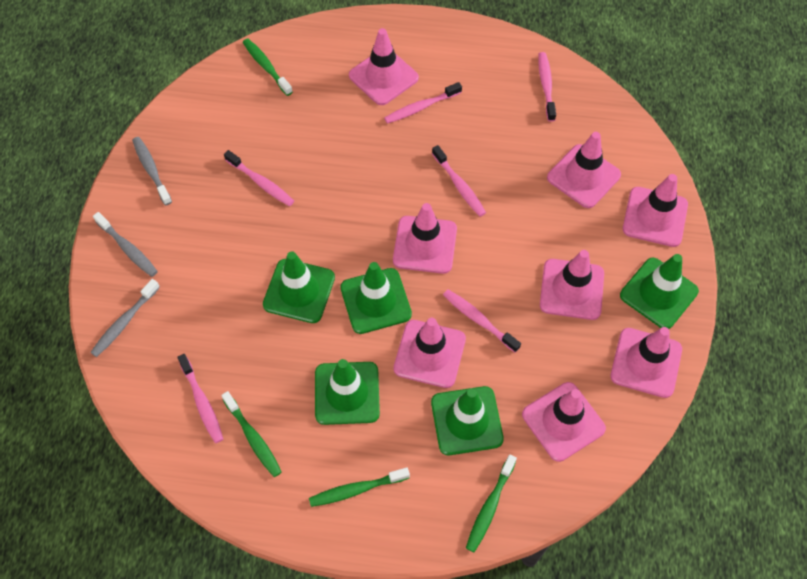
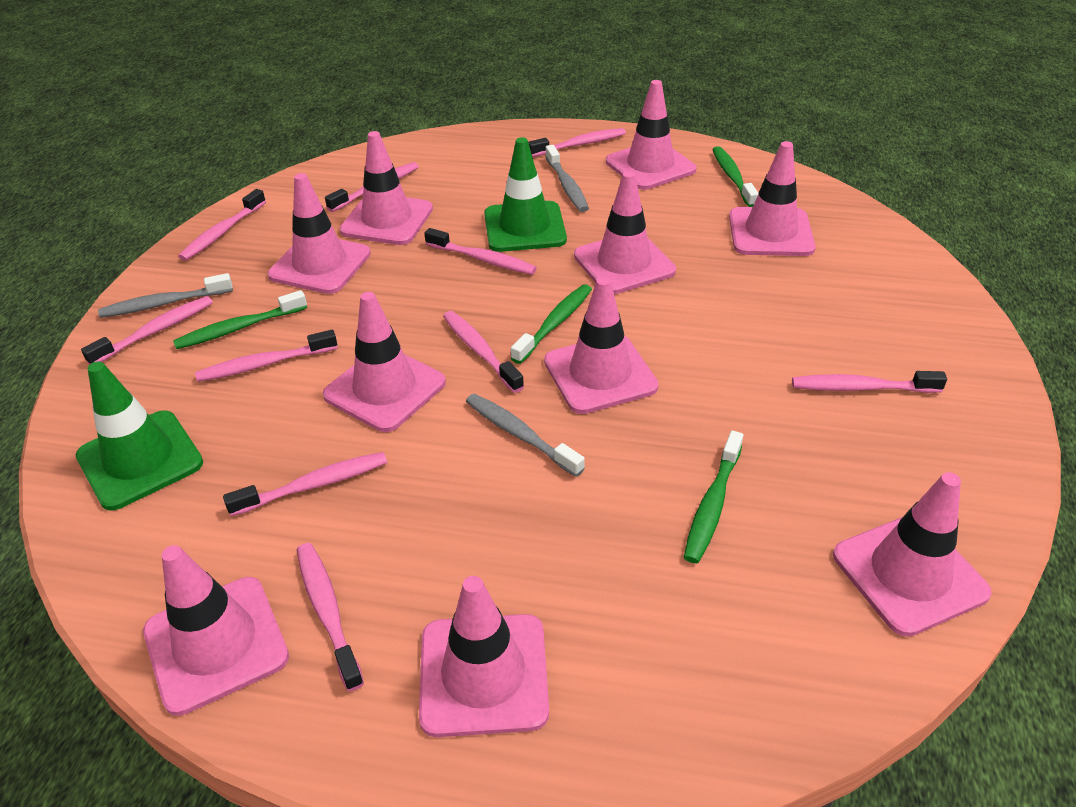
green traffic cone: 5 -> 2
pink toothbrush: 6 -> 10
pink traffic cone: 8 -> 10

